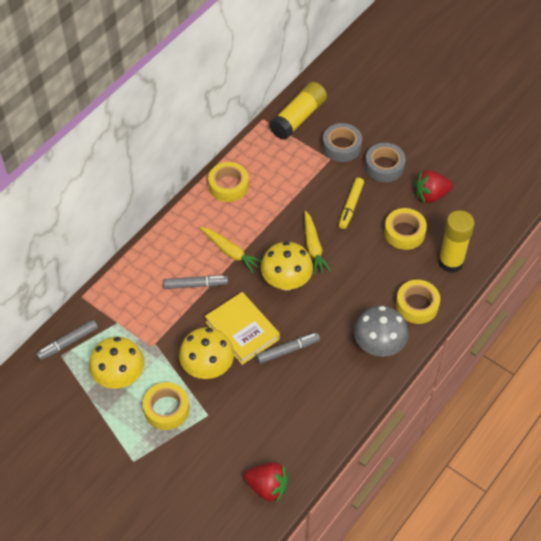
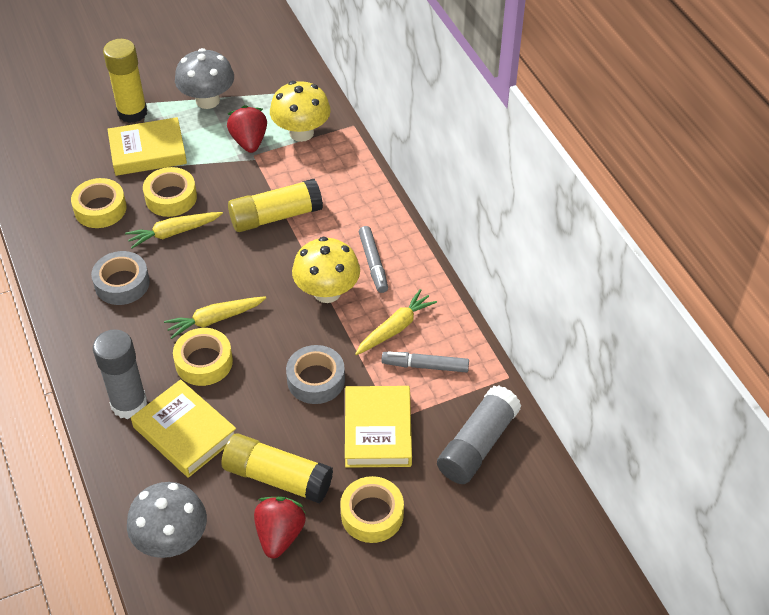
grey glue stick: 0 -> 2
grey marker: 3 -> 2
grey mushroom: 1 -> 2
yellow book: 1 -> 3
yellow carrot: 2 -> 3
yellow glue stick: 2 -> 3
yellow marker: 1 -> 0
yellow mushroom: 3 -> 2

